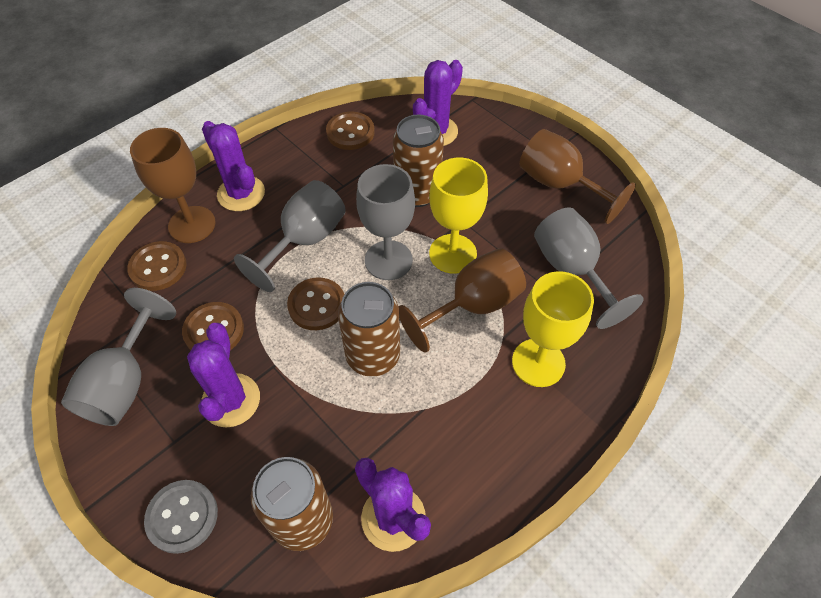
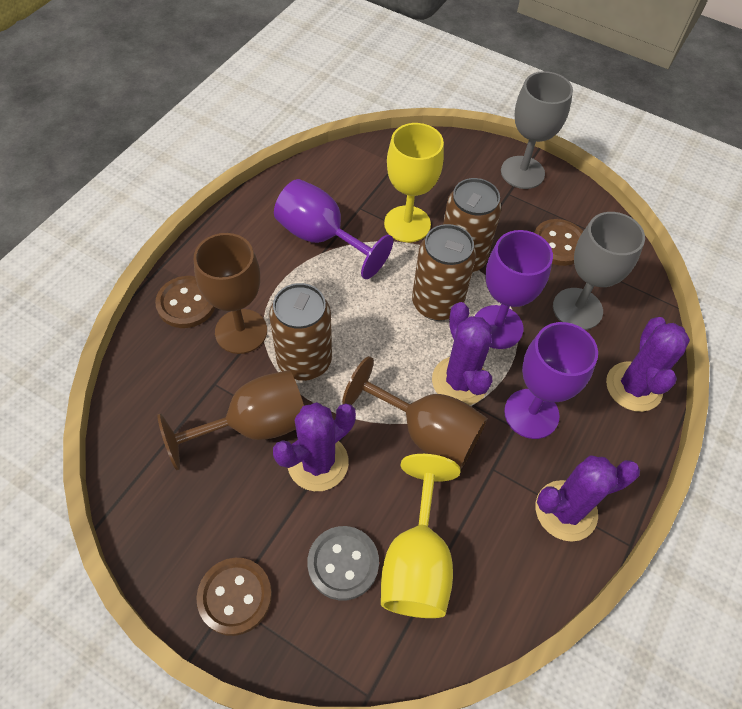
brown button: 4 -> 3
grey goblet: 4 -> 2
purple goblet: 0 -> 3

